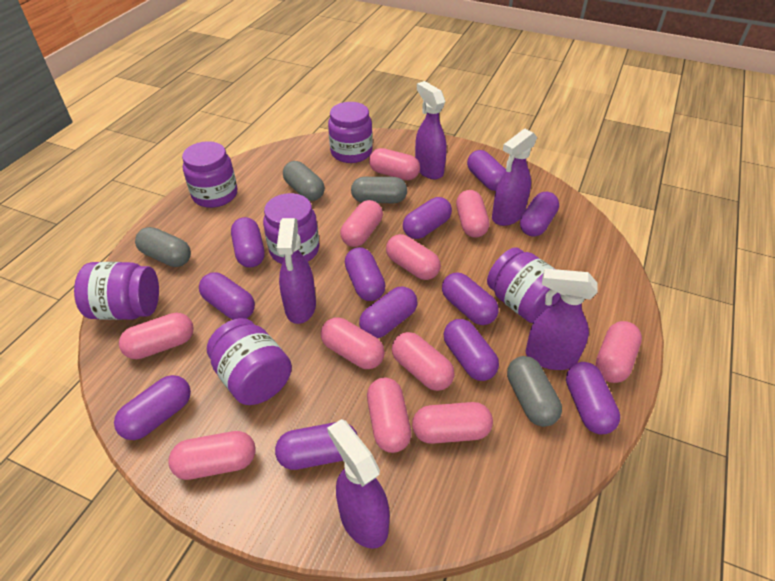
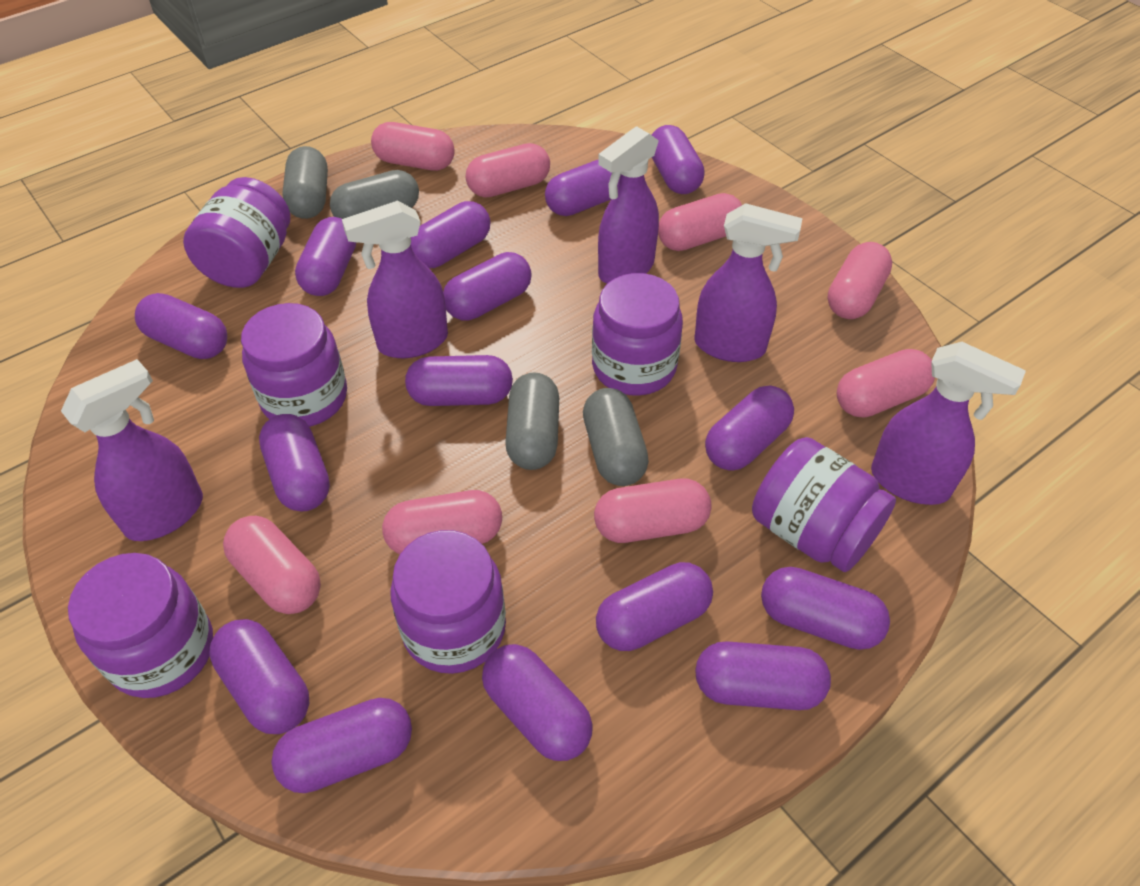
pink capsule: 11 -> 8
purple capsule: 12 -> 15

